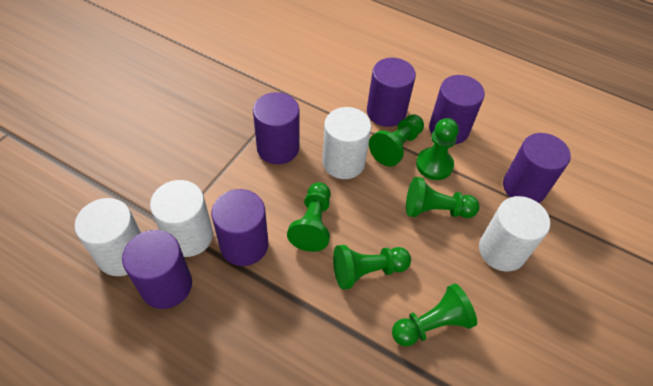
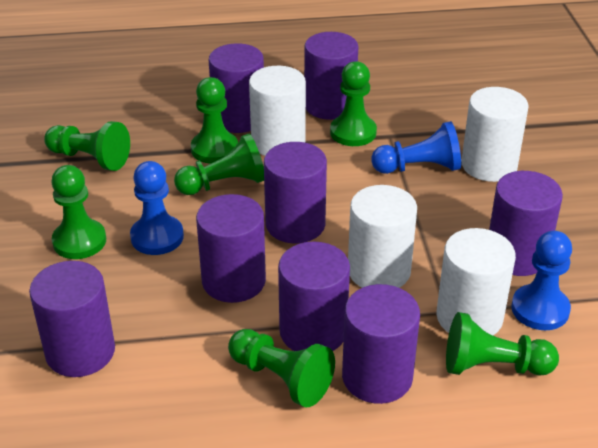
blue pawn: 0 -> 3
green pawn: 6 -> 7
purple cylinder: 6 -> 8

